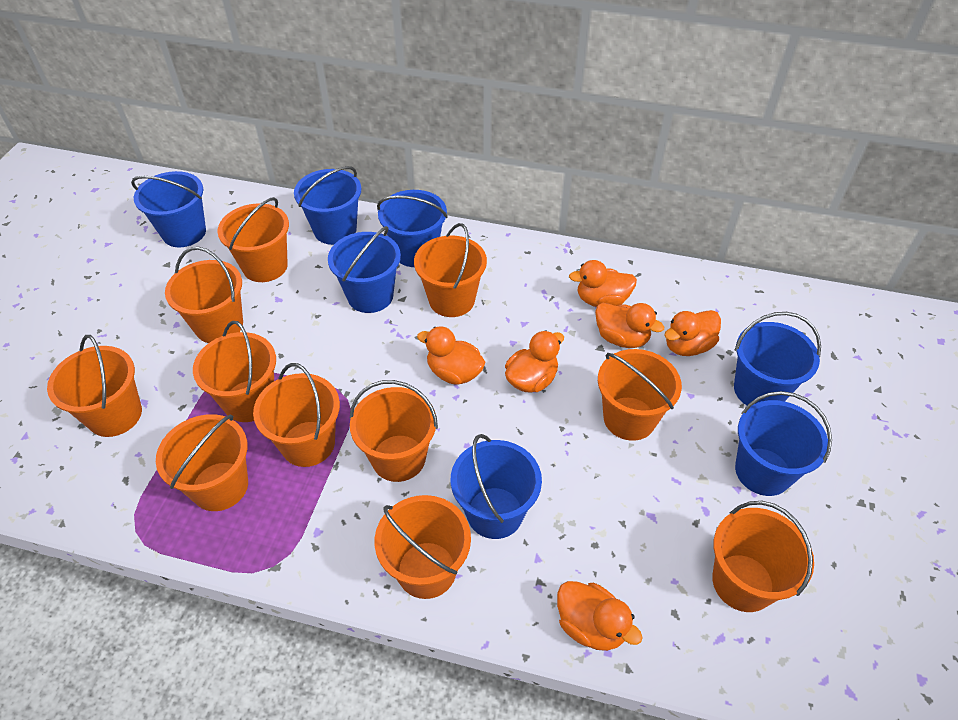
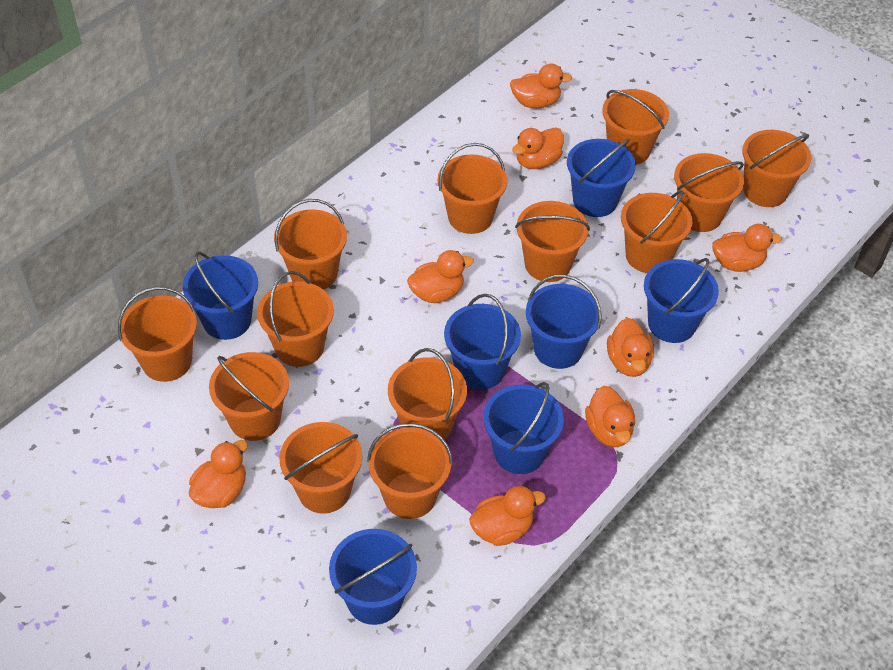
orange bucket: 11 -> 13
orange duck: 6 -> 8

